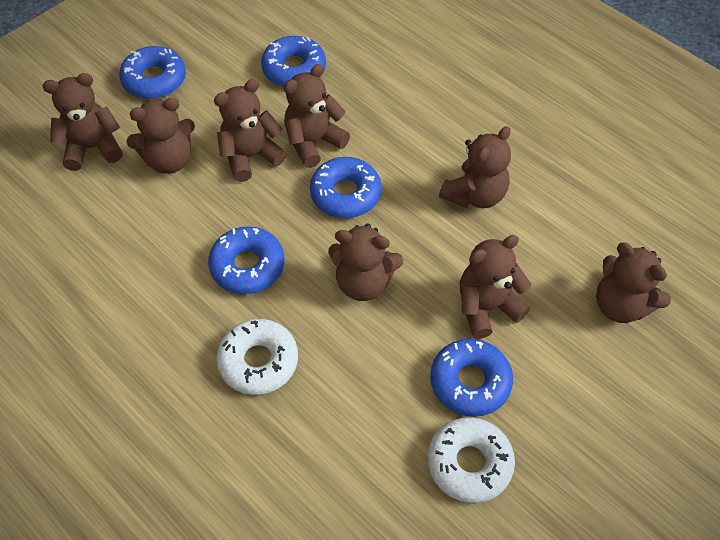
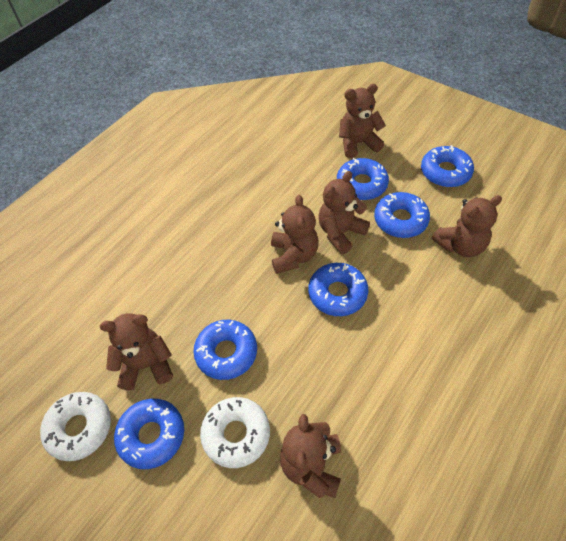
blue donut: 5 -> 6
brown teddy bear: 8 -> 6

